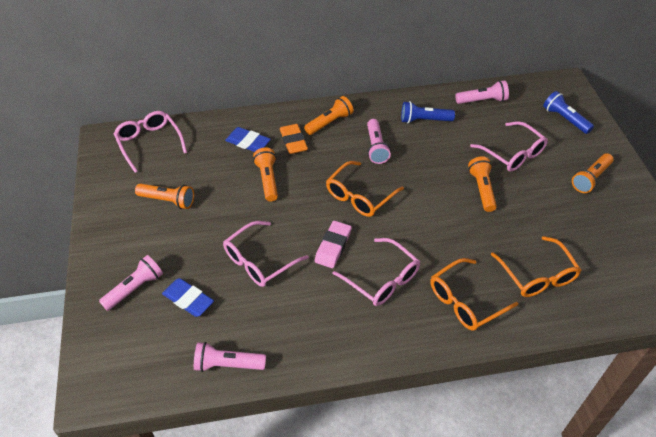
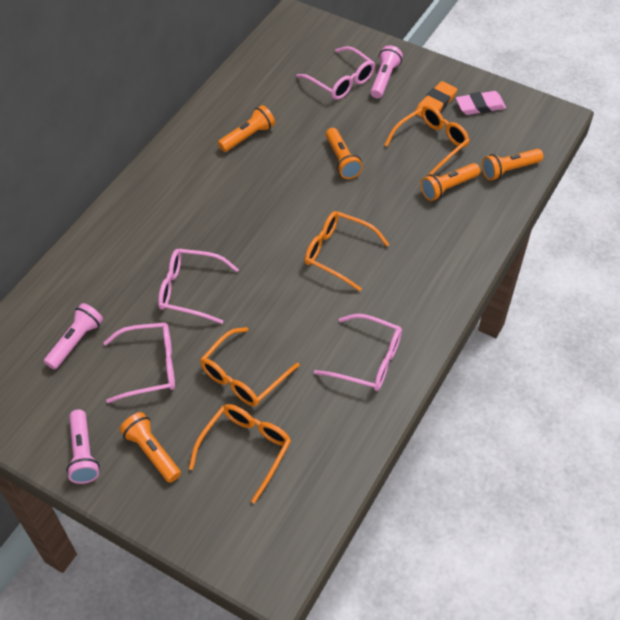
blue eraser: 2 -> 0
blue flashlight: 2 -> 0
orange glasses: 3 -> 4
pink flashlight: 4 -> 3

